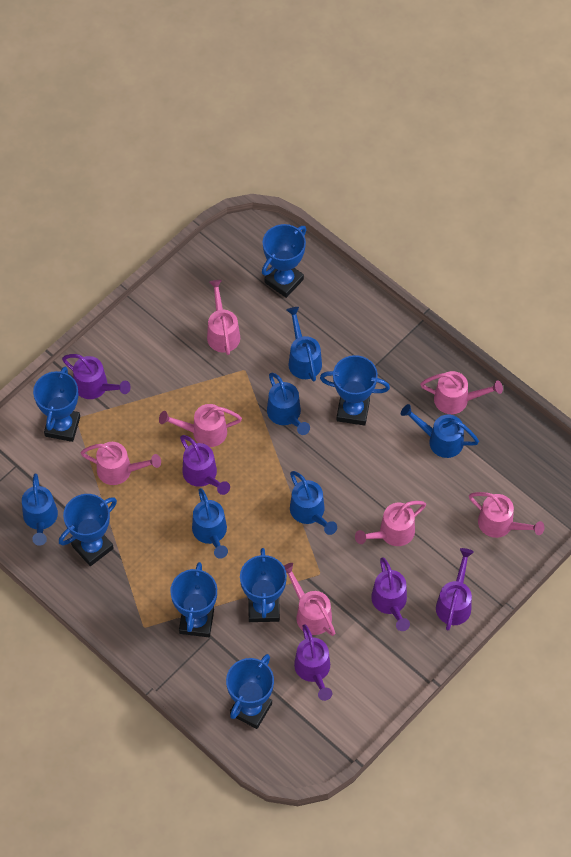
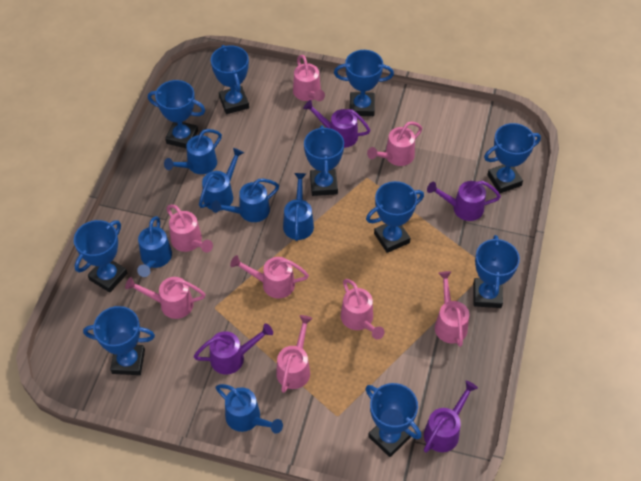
blue trophy: 7 -> 10
pink watering can: 7 -> 8
purple watering can: 5 -> 4

